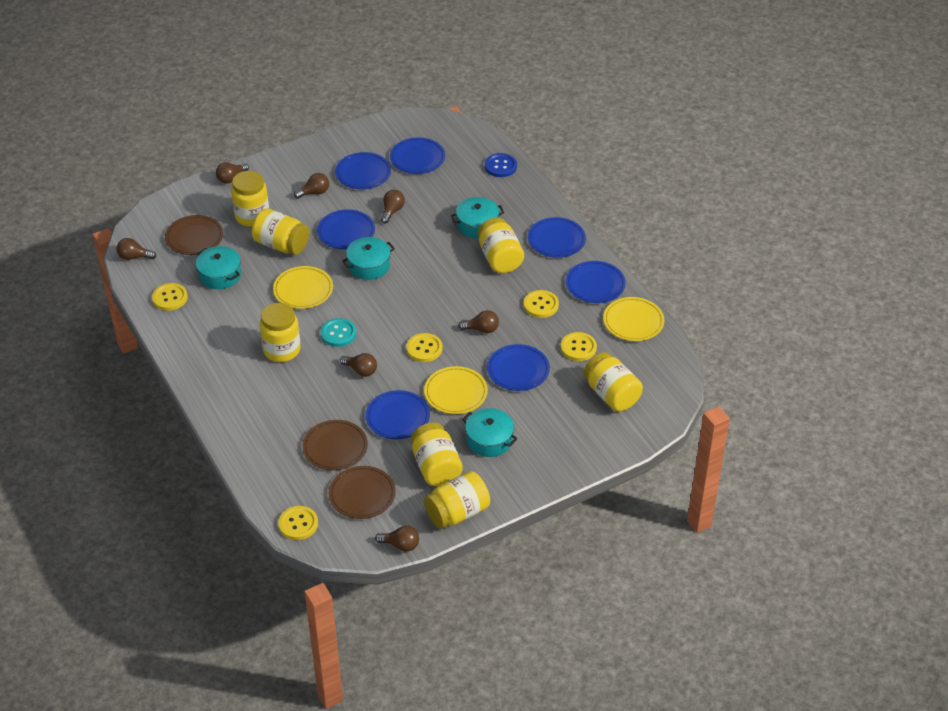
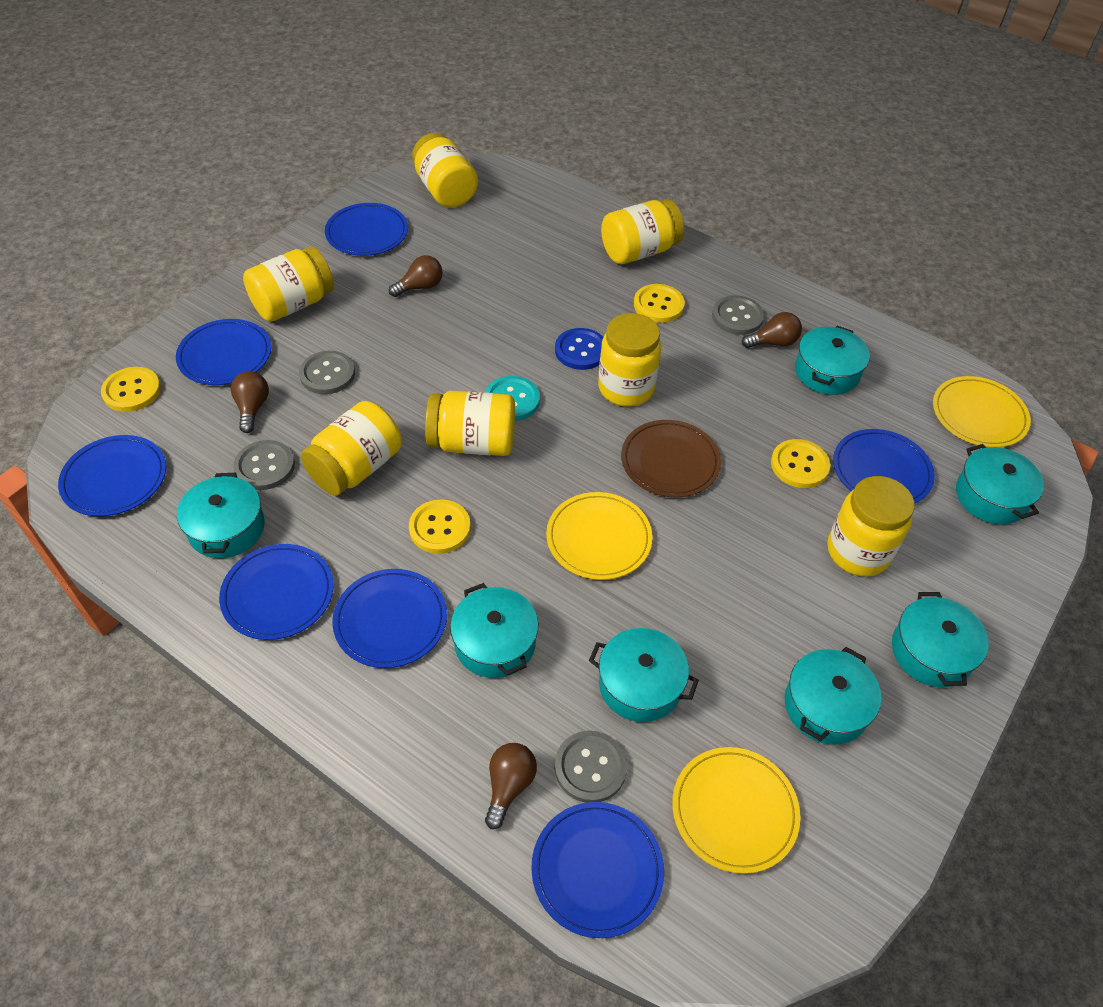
brown light bulb: 7 -> 4
brown plate: 3 -> 1
grey button: 0 -> 4
turquoise pot: 4 -> 7
yellow button: 5 -> 4

